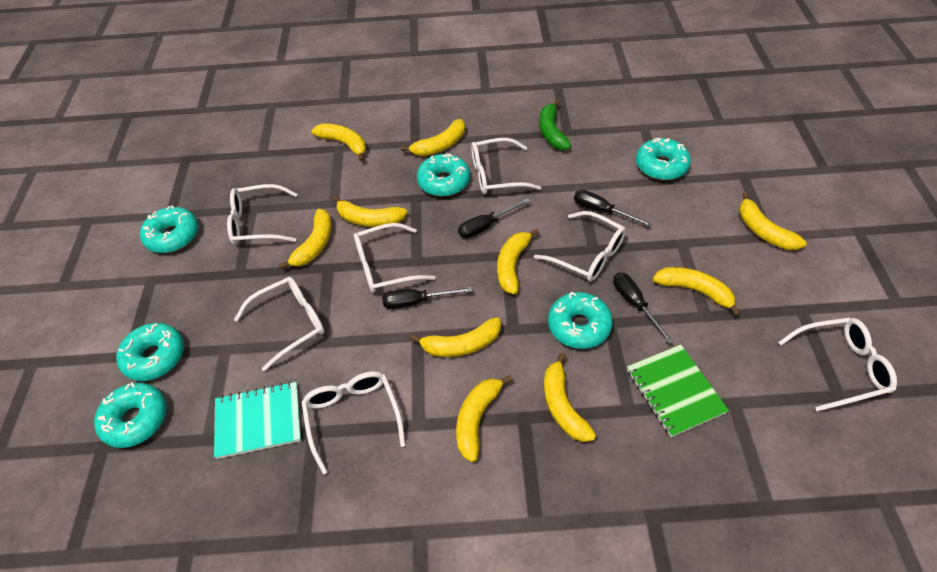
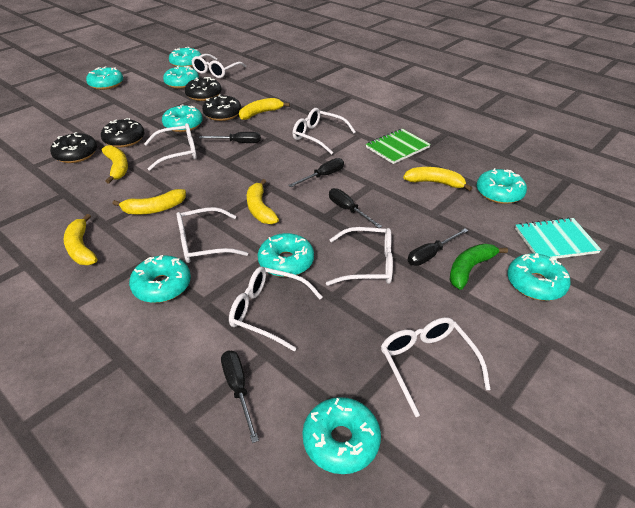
black donut: 0 -> 4
black screwdriver: 4 -> 5
turquoise donut: 6 -> 9
yellow banana: 10 -> 6

